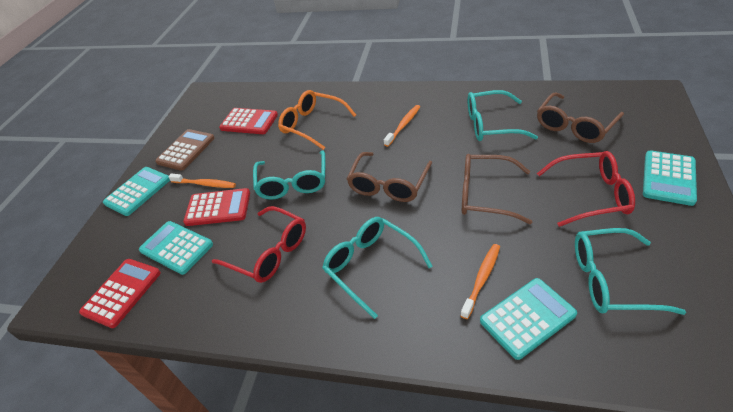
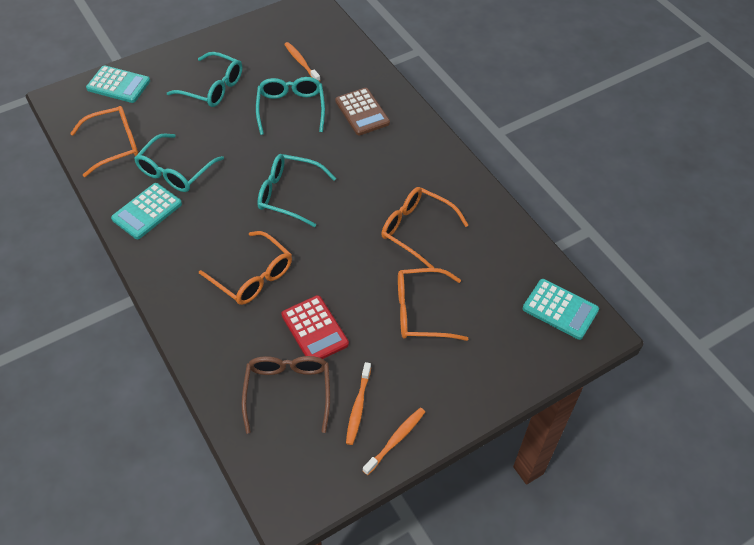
brown glasses: 3 -> 1
orange glasses: 1 -> 4
red calculator: 3 -> 1
red glasses: 2 -> 0
turquoise calculator: 4 -> 3

